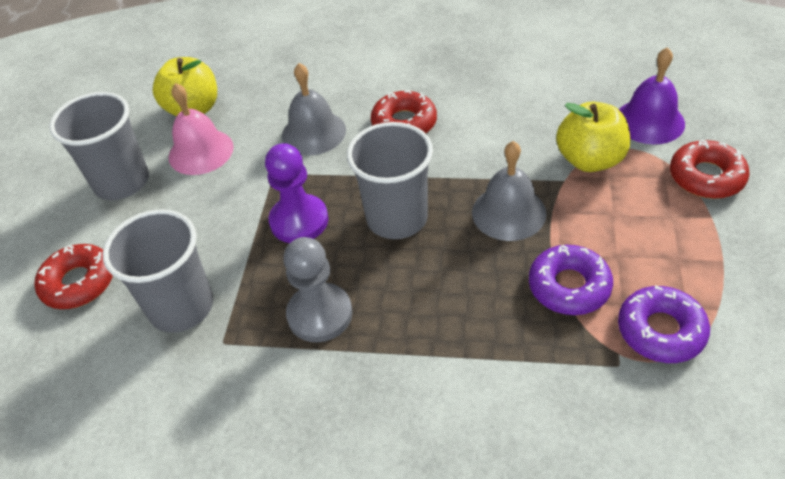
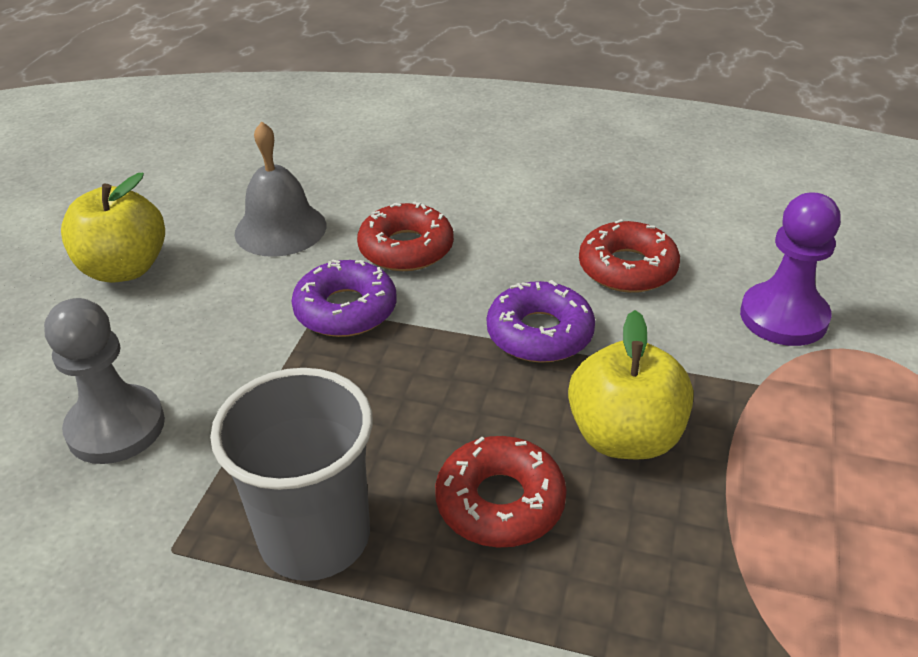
grey bell: 2 -> 1
grey cup: 3 -> 1
pink bell: 1 -> 0
purple bell: 1 -> 0

